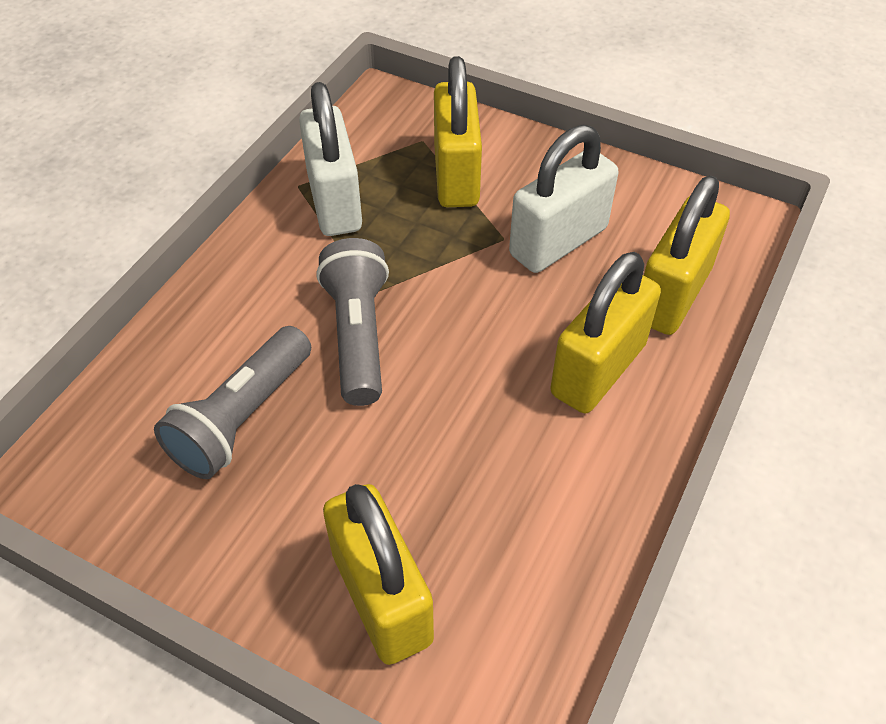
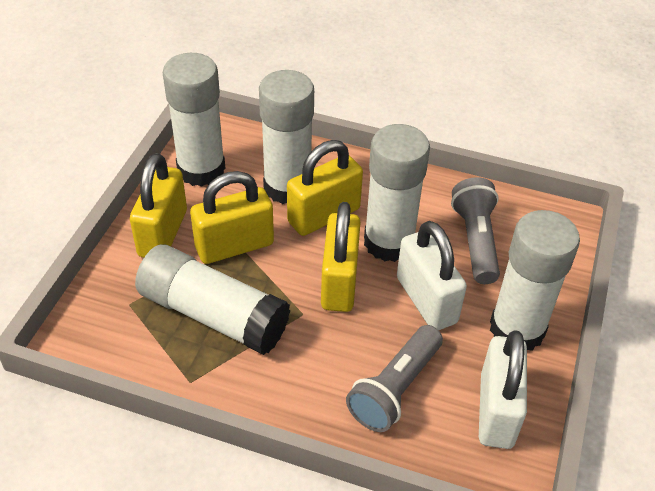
white glue stick: 0 -> 5

